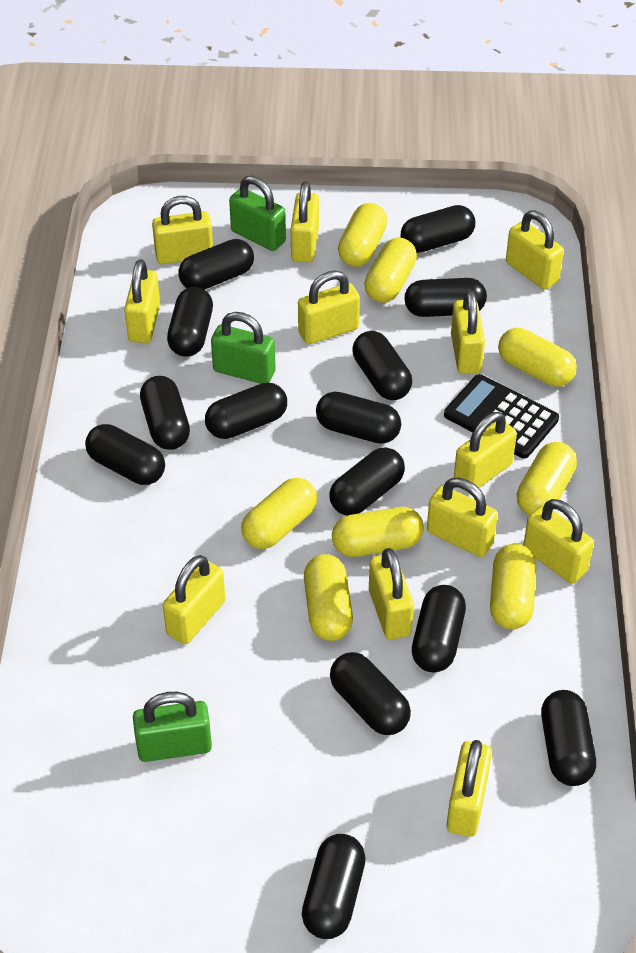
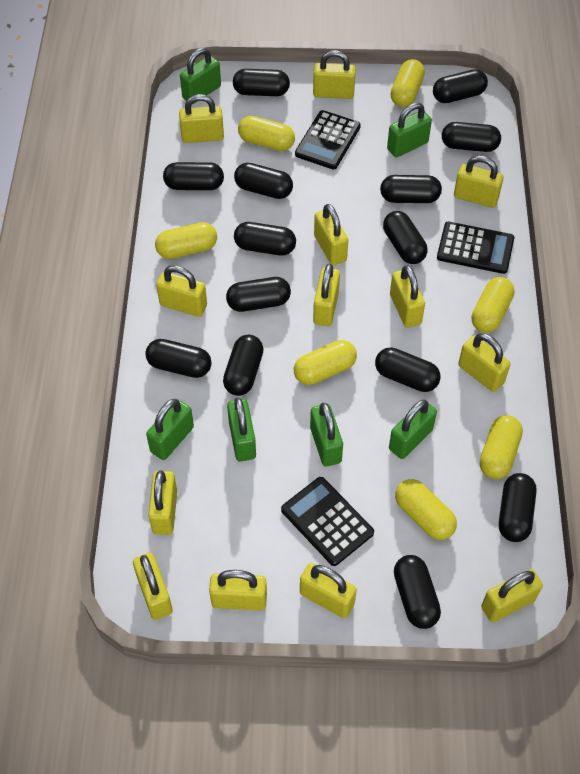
black calculator: 1 -> 3
green padlock: 3 -> 6
yellow capsule: 8 -> 7
yellow padlock: 12 -> 13

